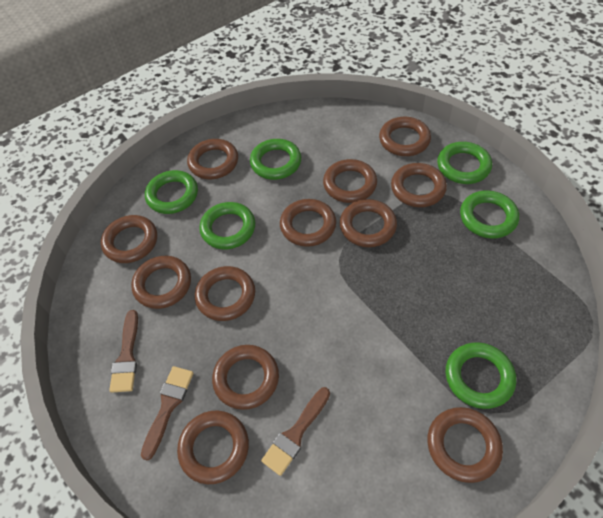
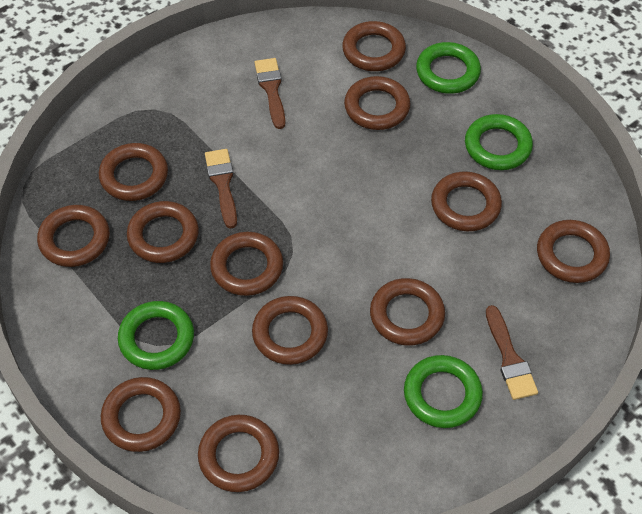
green ring: 6 -> 4

